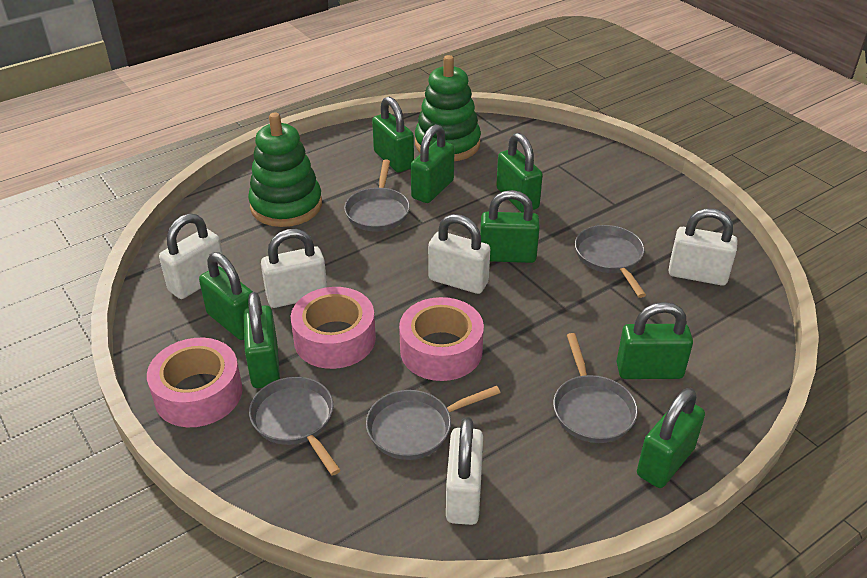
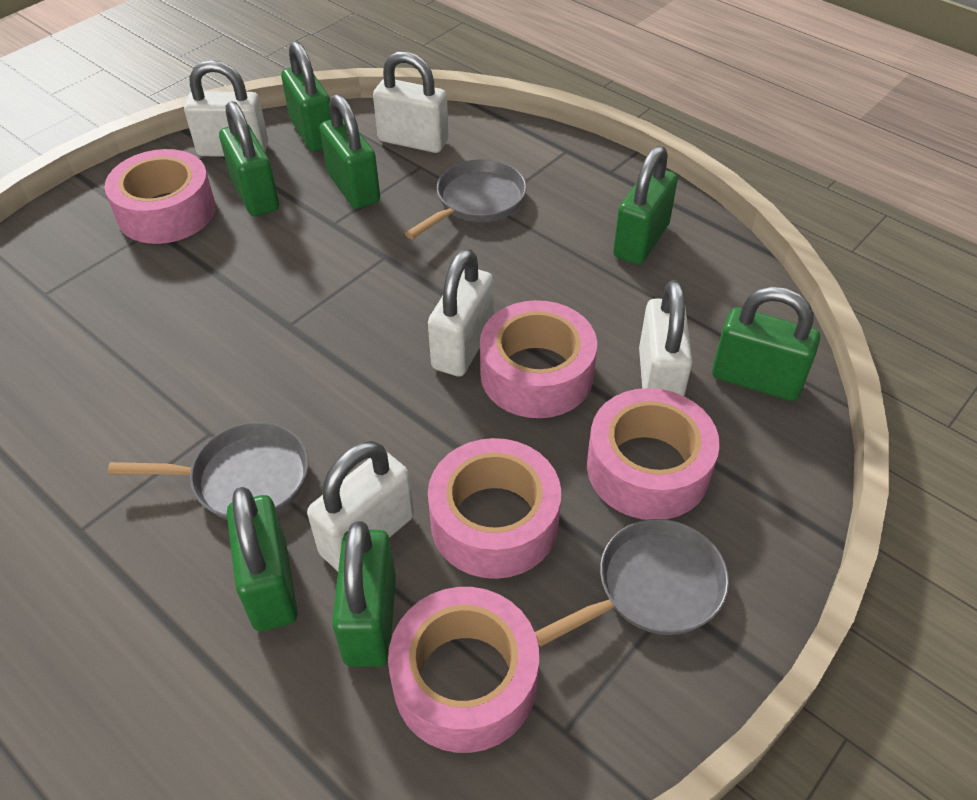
green padlock: 8 -> 7
green stacking toy: 2 -> 0
grey pan: 5 -> 3
pink tape: 3 -> 5

